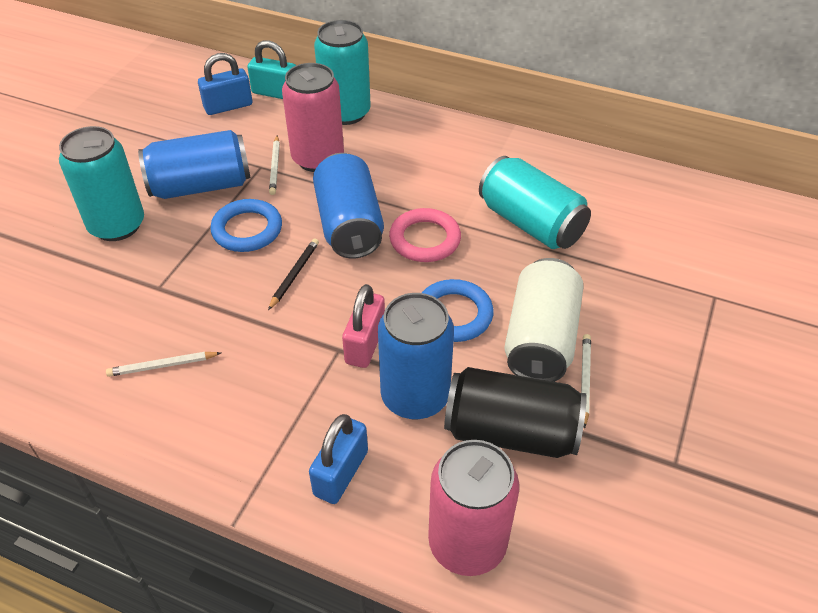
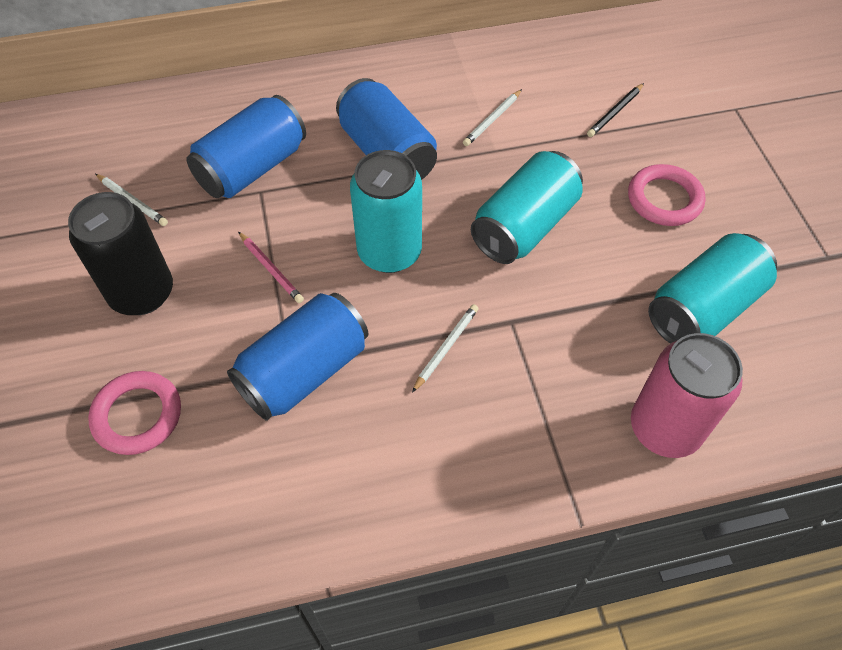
blue padlock: 2 -> 0
blue ring: 2 -> 0
pink can: 2 -> 1
pink padlock: 1 -> 0
pink pencil: 0 -> 1
pink ring: 1 -> 2
turquoise padlock: 1 -> 0
white can: 1 -> 0

